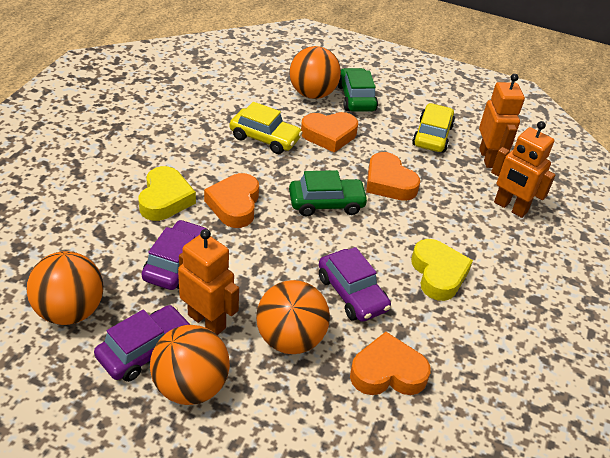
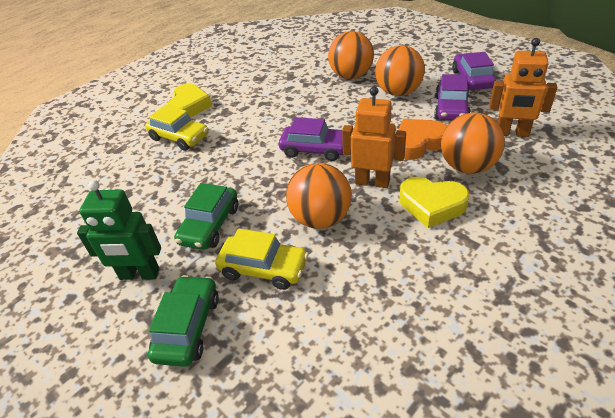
green robot: 0 -> 1
orange heart: 4 -> 1
orange robot: 3 -> 2

